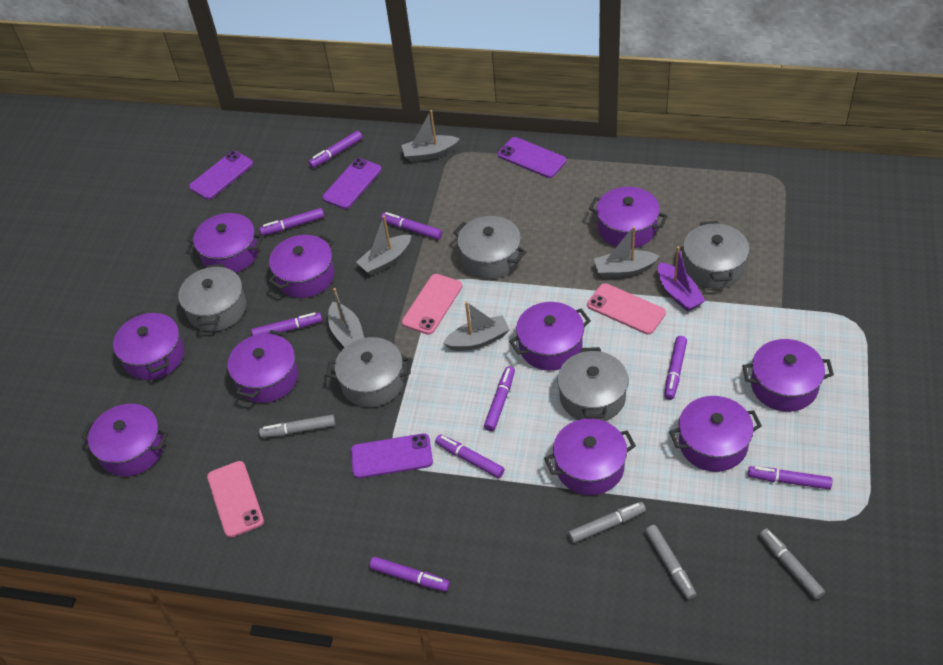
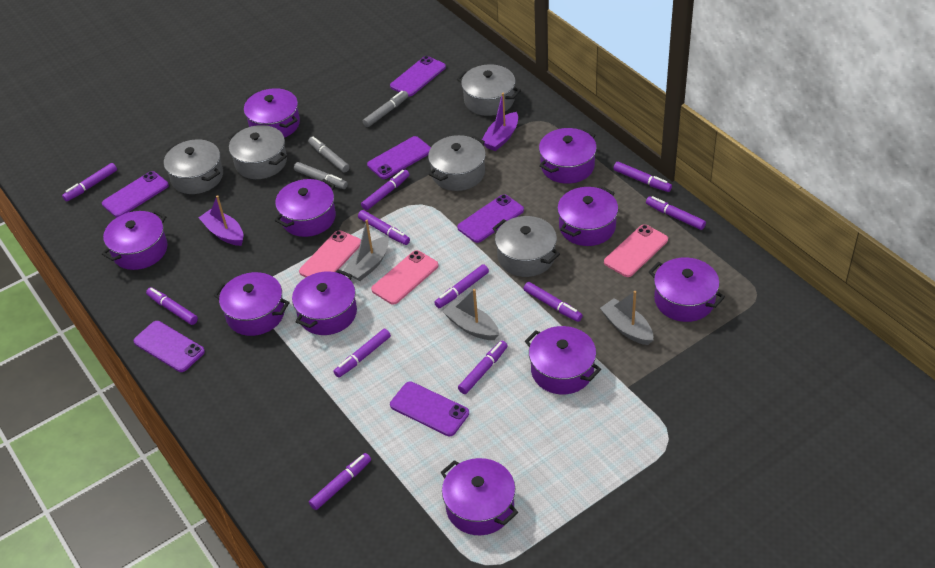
grey boat: 5 -> 3
grey marker: 4 -> 3
purple boat: 1 -> 2
purple marker: 9 -> 11
purple phone: 4 -> 6

